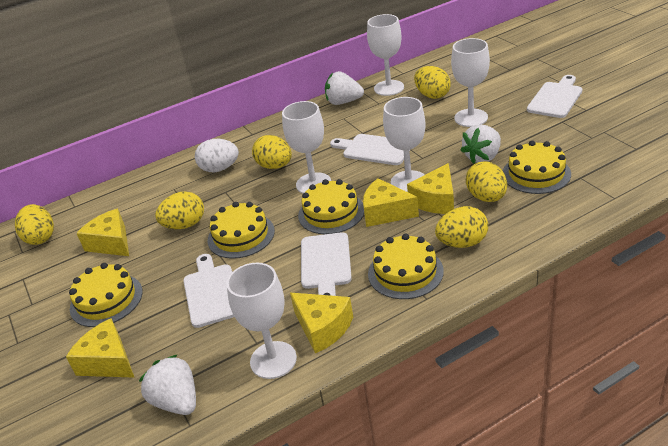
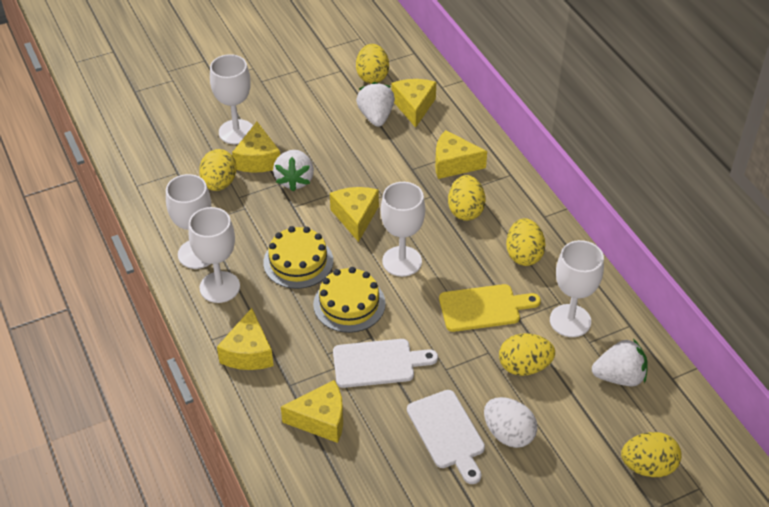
white cutting board: 4 -> 2
yellow cake: 5 -> 2
yellow cheese: 5 -> 6
yellow cutting board: 0 -> 1

